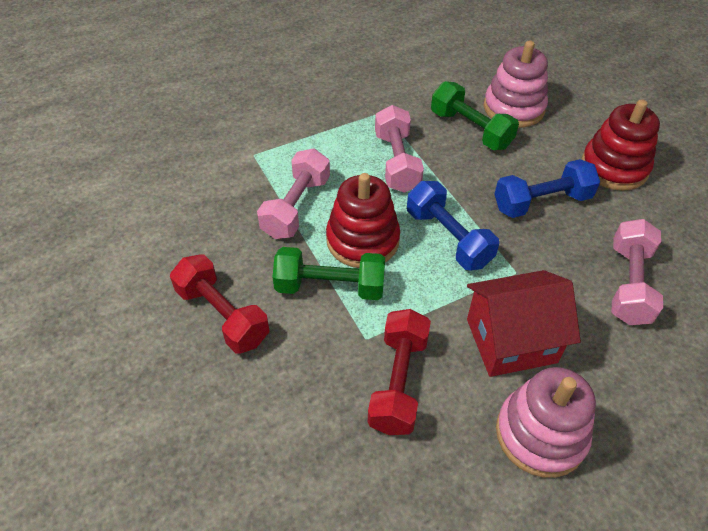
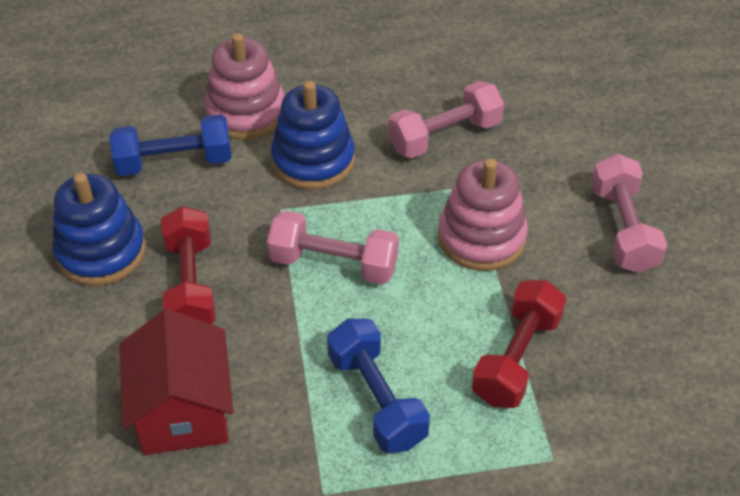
blue stacking toy: 0 -> 2
green dumbbell: 2 -> 0
red stacking toy: 2 -> 0

